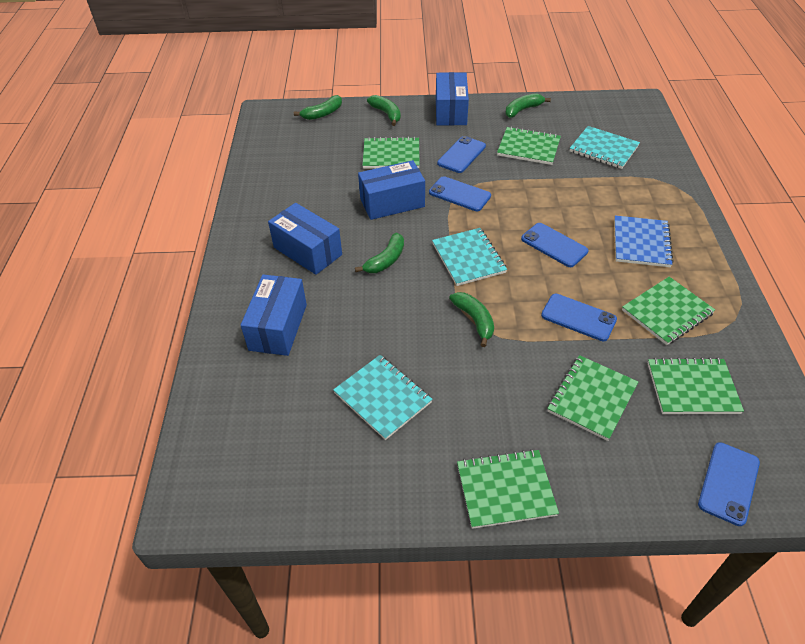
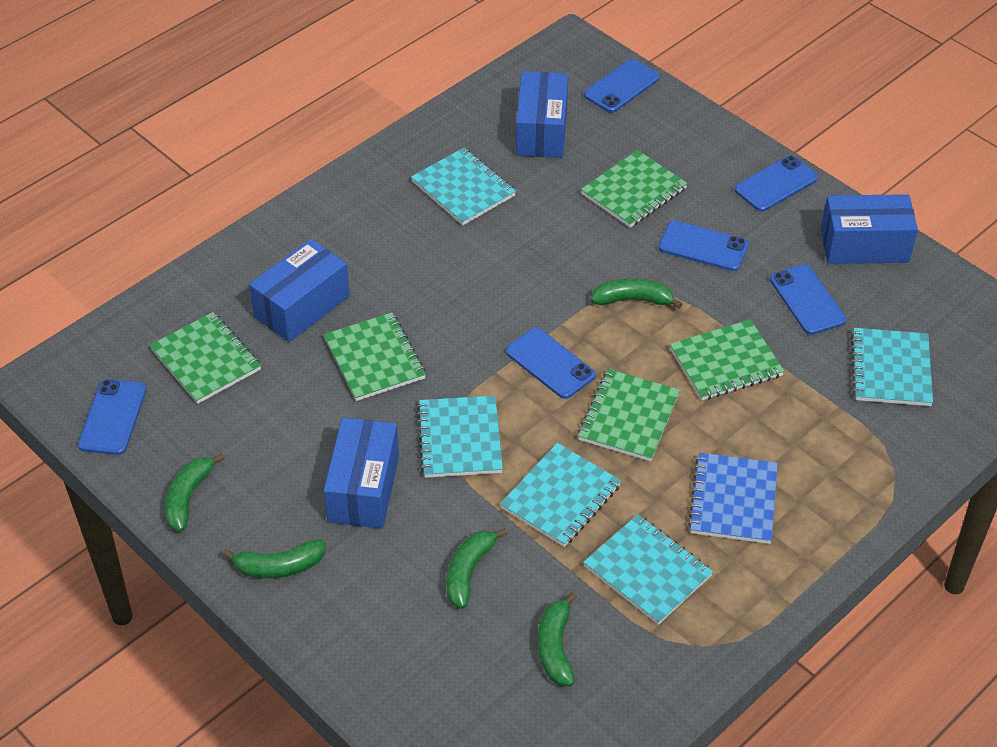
blue phone: 5 -> 6
green notebook: 6 -> 5
turquoise notebook: 3 -> 5

